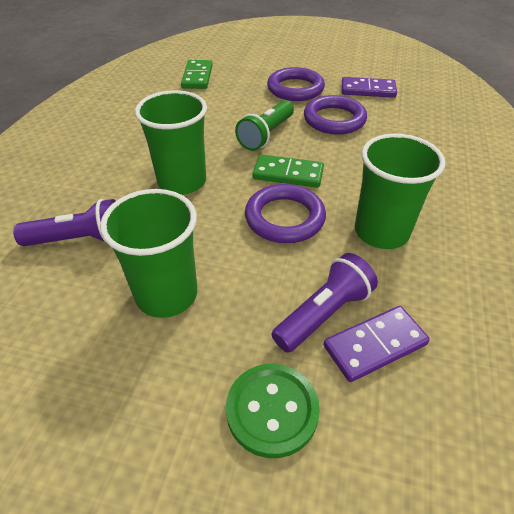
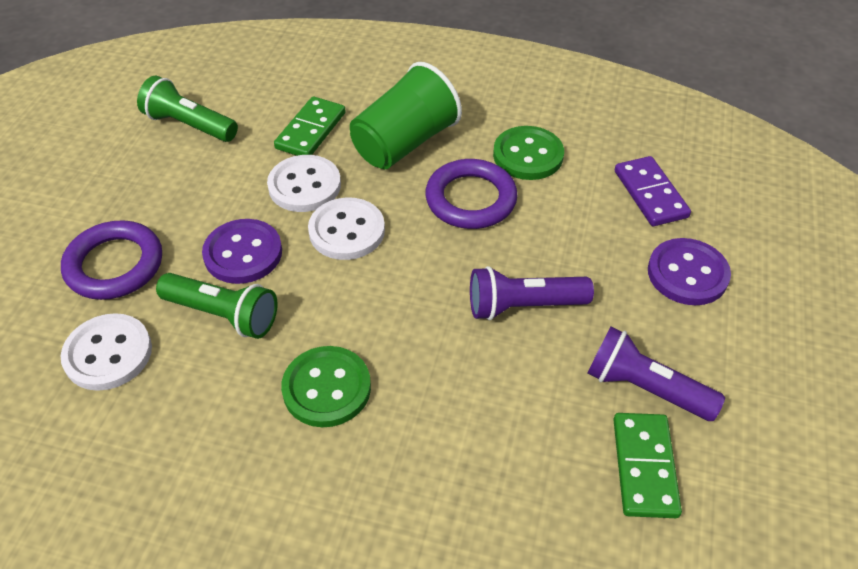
green button: 1 -> 2
green cup: 3 -> 1
green flashlight: 1 -> 2
purple button: 0 -> 2
purple domino: 2 -> 1
purple ring: 3 -> 2
white button: 0 -> 3

